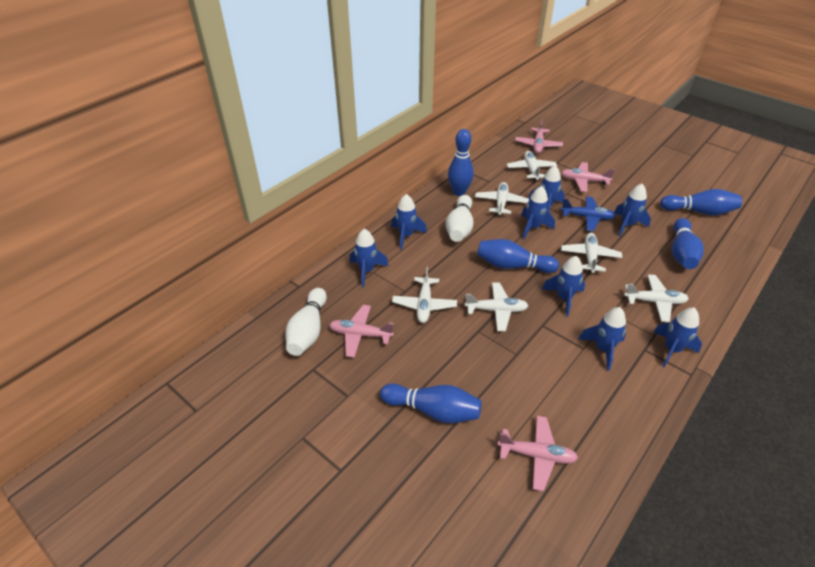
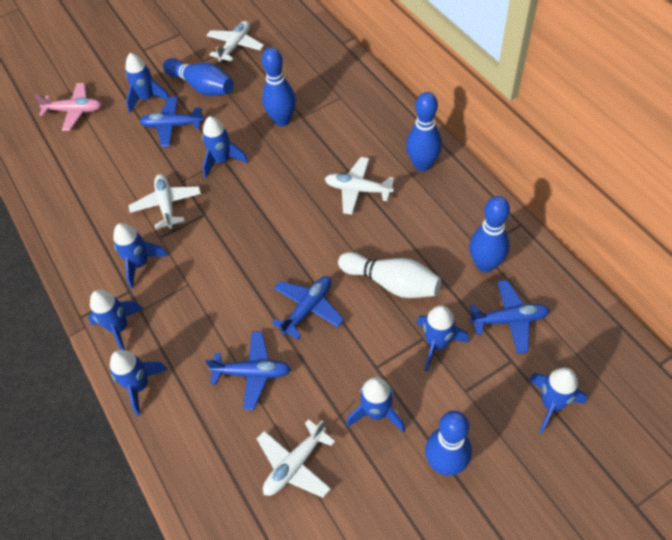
blue plane: 1 -> 4
pink plane: 4 -> 1
white bowling pin: 2 -> 1
white plane: 6 -> 4

